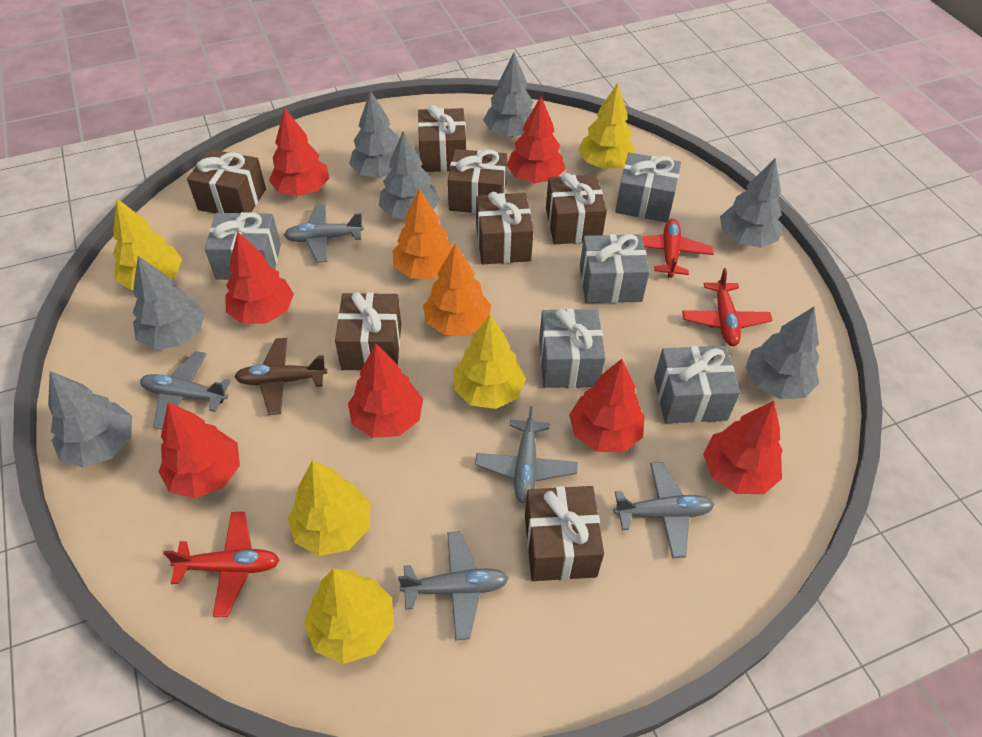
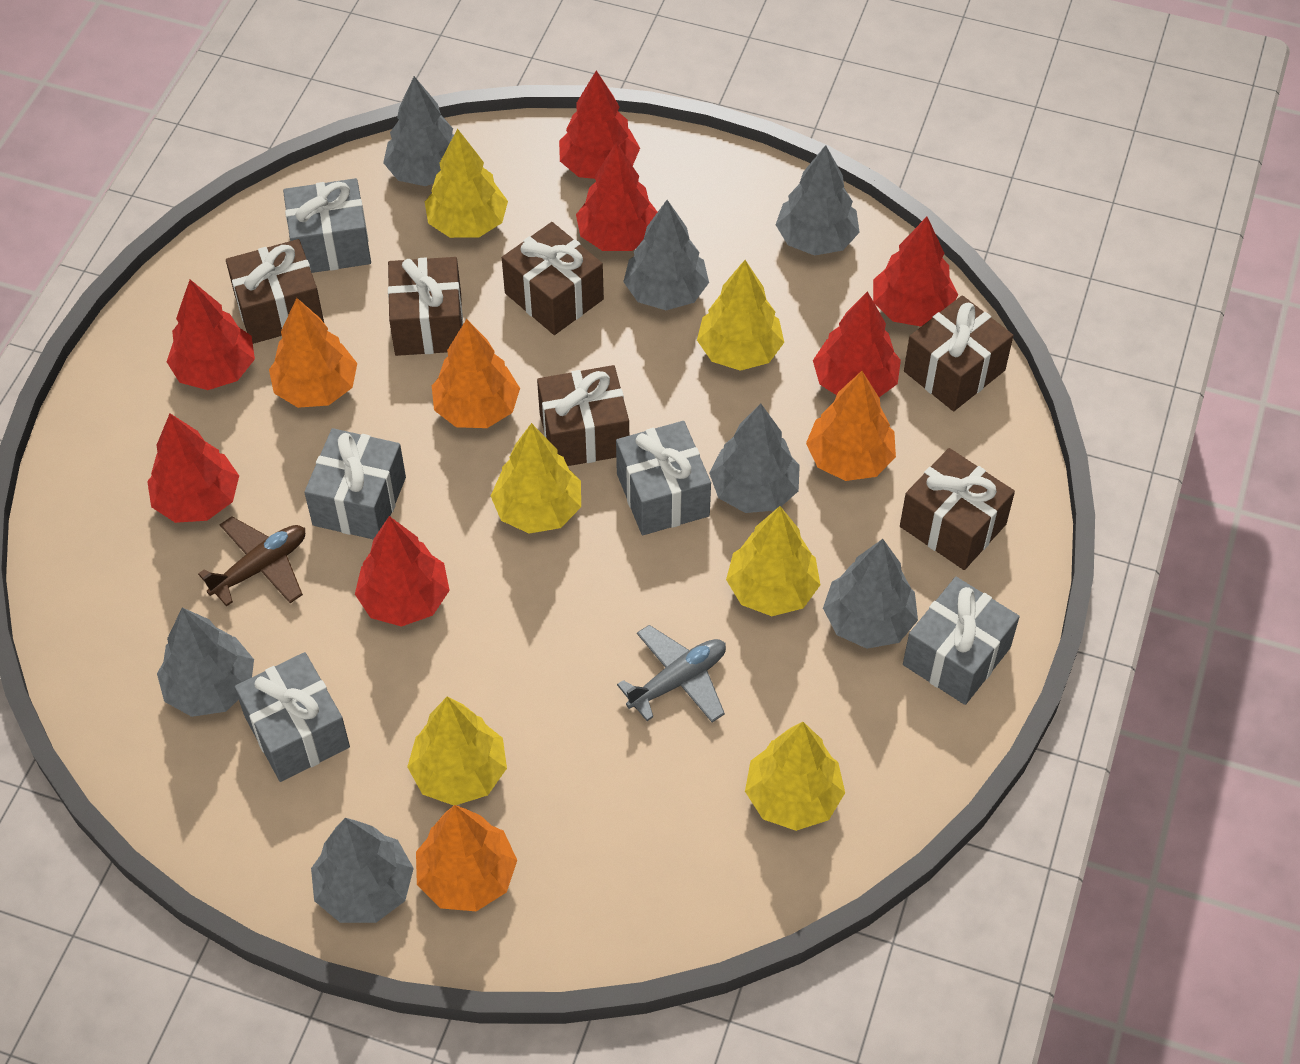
brown gift: 7 -> 6
grey plane: 5 -> 1
orange tree: 2 -> 4
red plane: 3 -> 0
yellow tree: 5 -> 6

